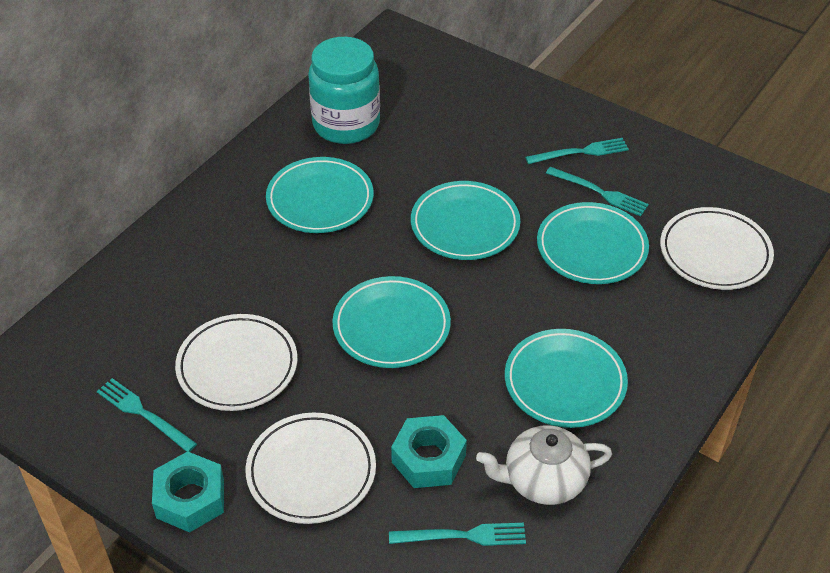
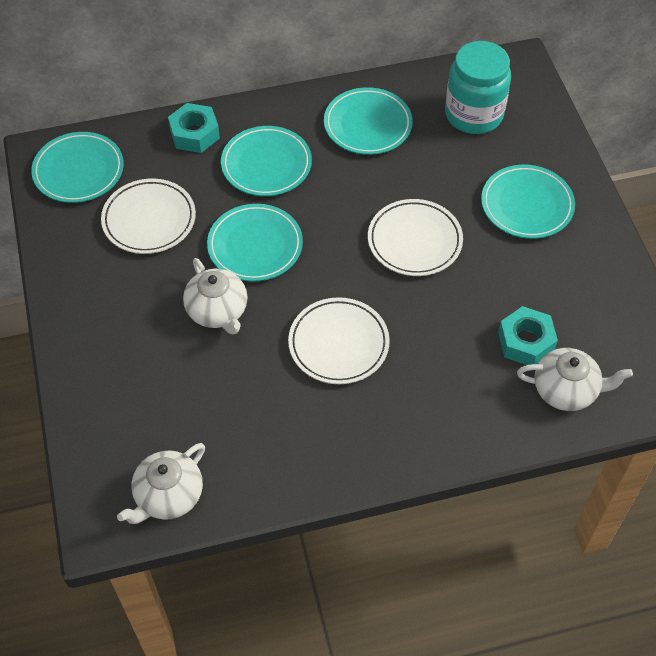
turquoise fork: 4 -> 0
white teapot: 1 -> 3

